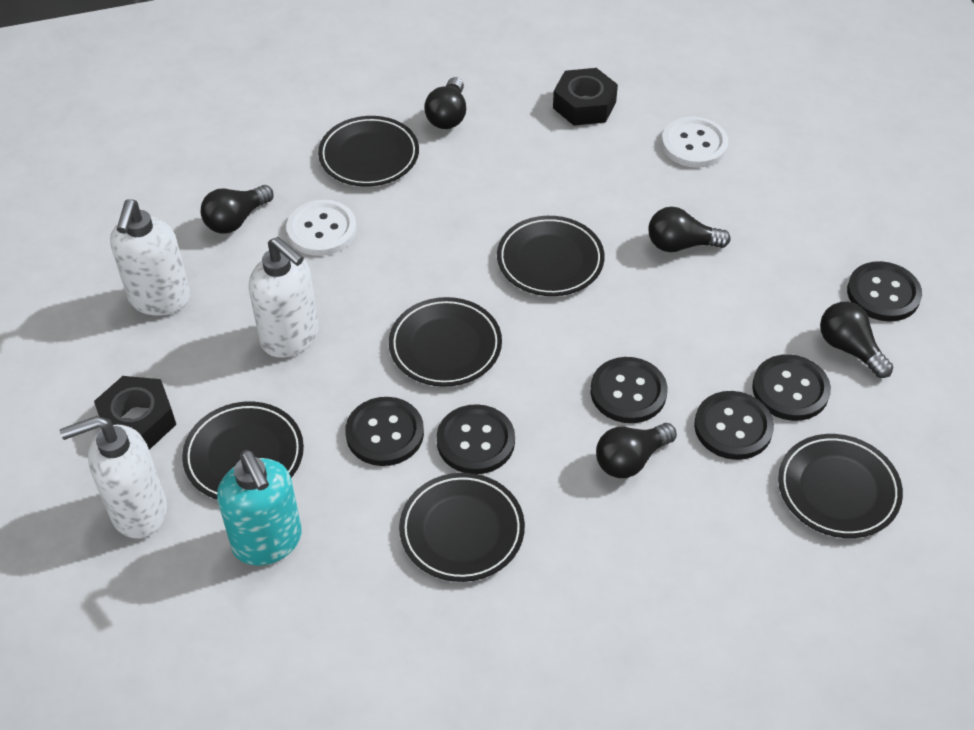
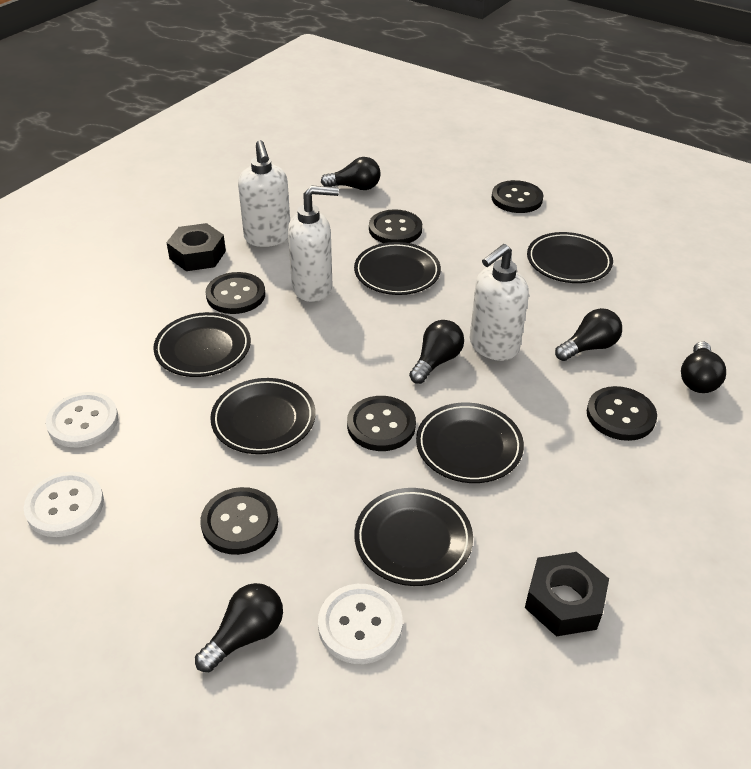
turquoise soap dispenser: 1 -> 0
white button: 2 -> 3

